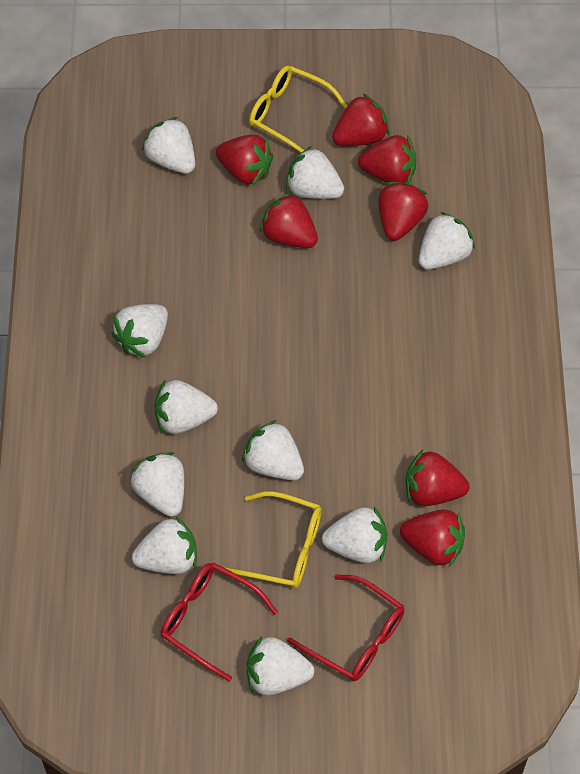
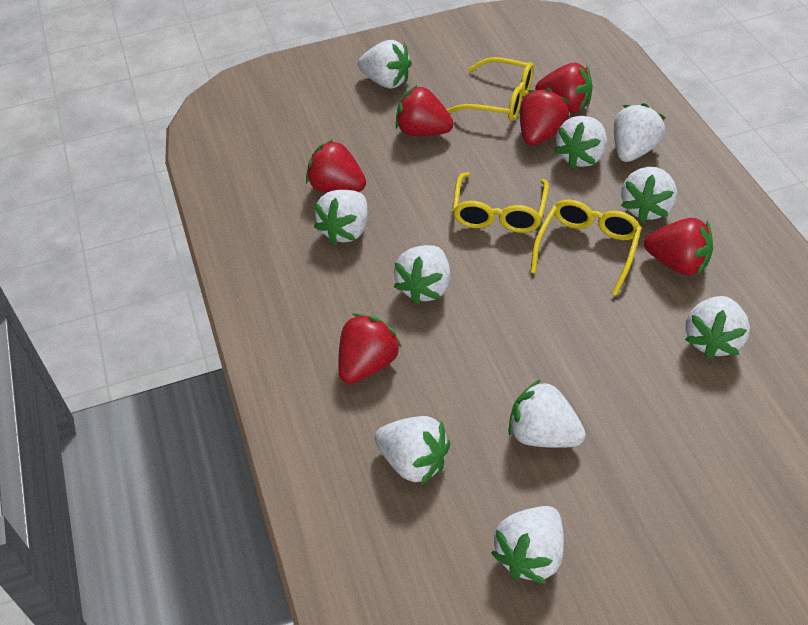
red glasses: 2 -> 0
red strawberry: 7 -> 6
yellow glasses: 2 -> 3

